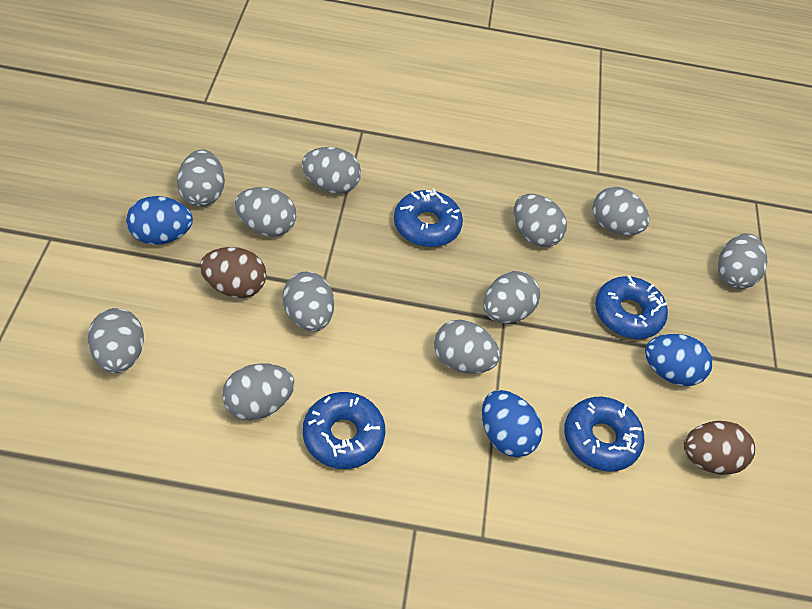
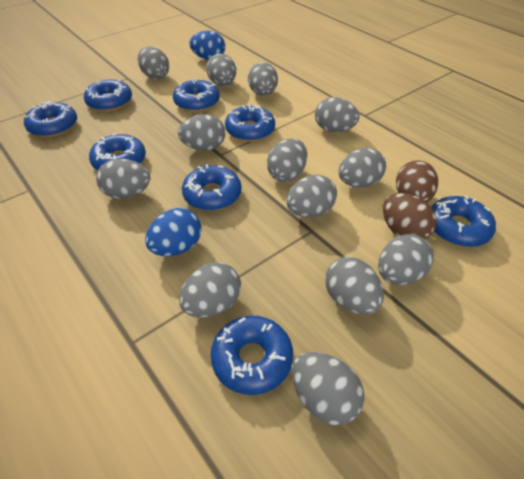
blue donut: 4 -> 8
blue egg: 3 -> 2
grey egg: 11 -> 13

